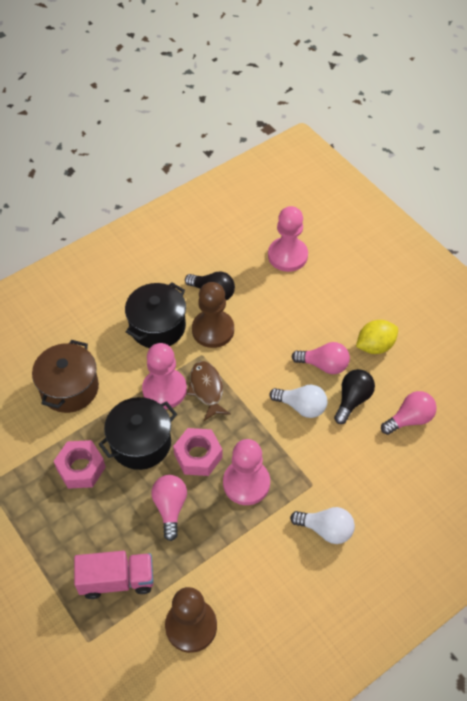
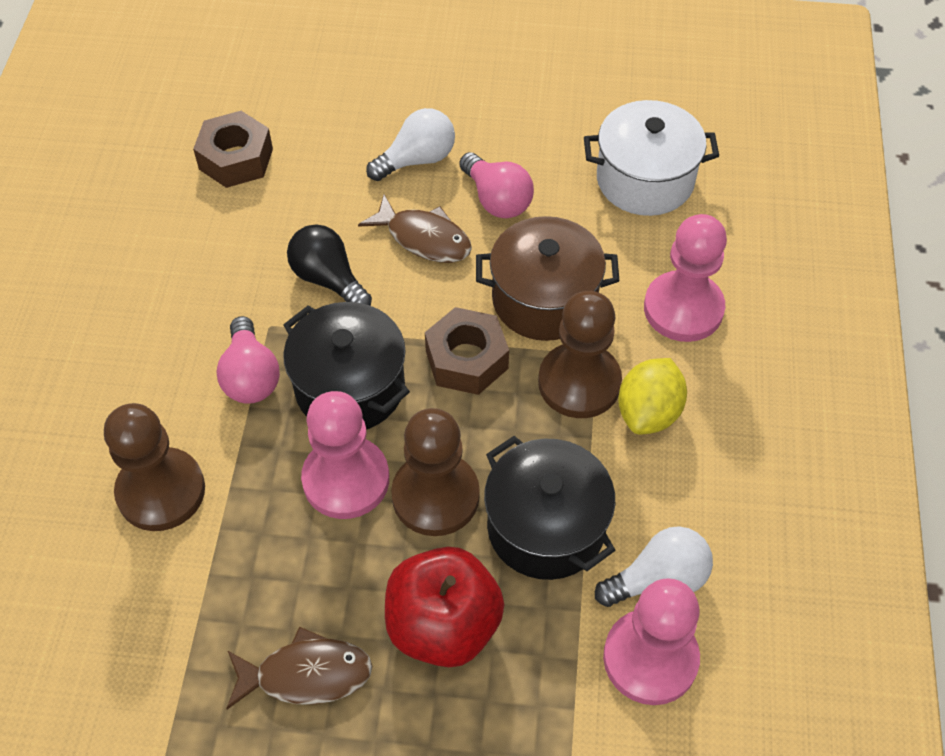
black light bulb: 2 -> 1
brown fish: 1 -> 2
brown nut: 0 -> 2
brown pawn: 2 -> 3
pink light bulb: 3 -> 2
pink nut: 2 -> 0
pink truck: 1 -> 0
red apple: 0 -> 1
white pot: 0 -> 1

